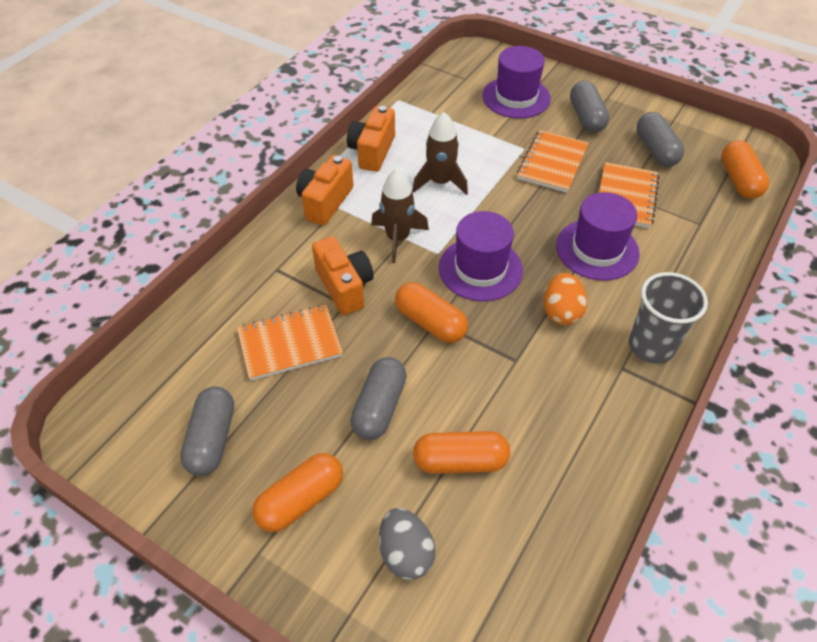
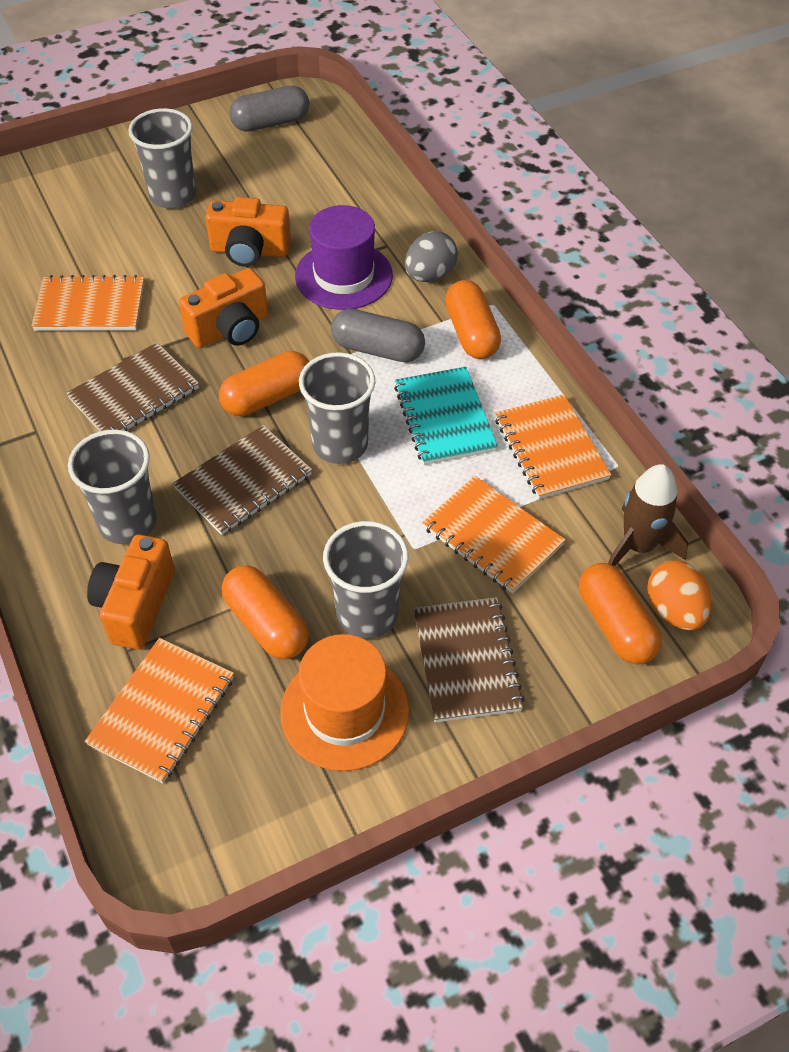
brown notebook: 0 -> 3
brown rocket: 2 -> 1
grey capsule: 4 -> 2
grey cup: 1 -> 4
orange hat: 0 -> 1
orange notebook: 3 -> 4
purple hat: 3 -> 1
turquoise notebook: 0 -> 1

